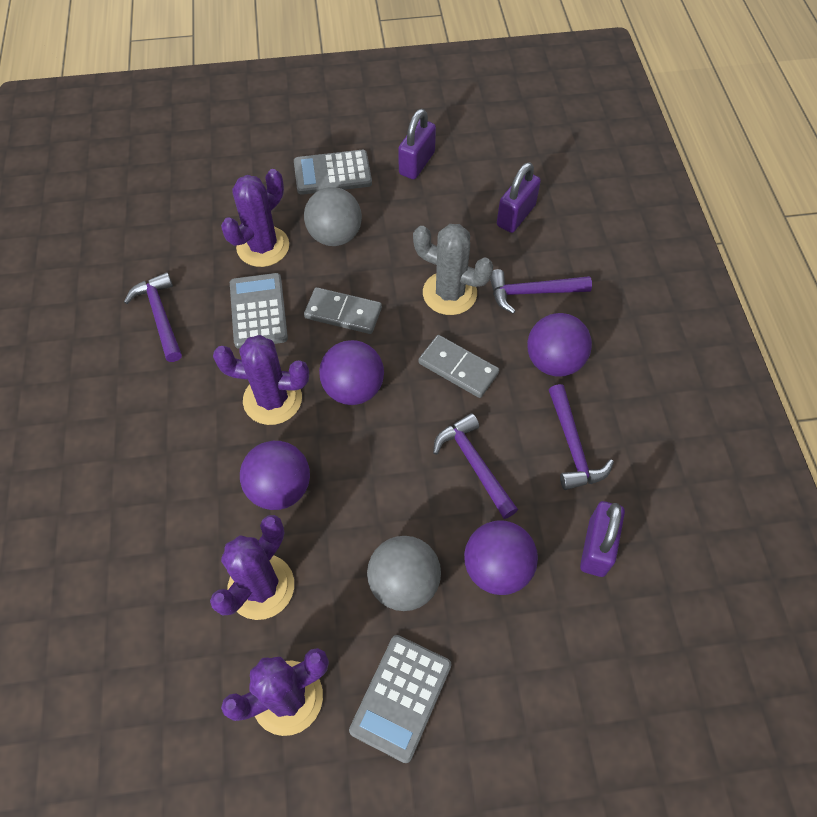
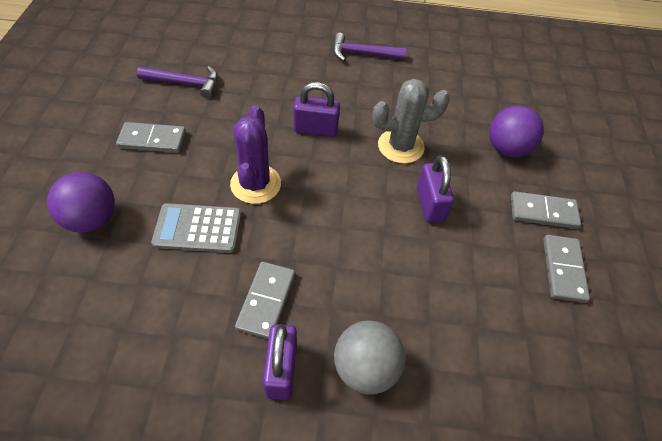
grey ball: 2 -> 1
grey calculator: 3 -> 1
grey domino: 2 -> 4
purple ball: 4 -> 2
purple cactus: 4 -> 1
purple hammer: 4 -> 2

